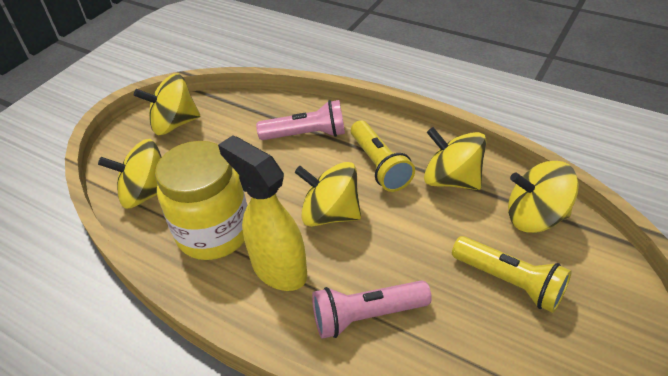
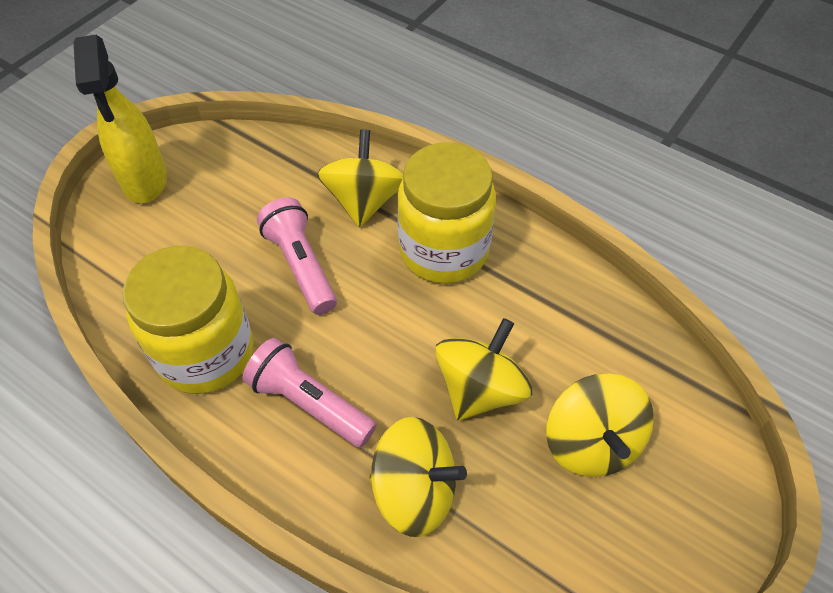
yellow flashlight: 2 -> 0
yellow jar: 1 -> 2
yellow spinning top: 5 -> 4

